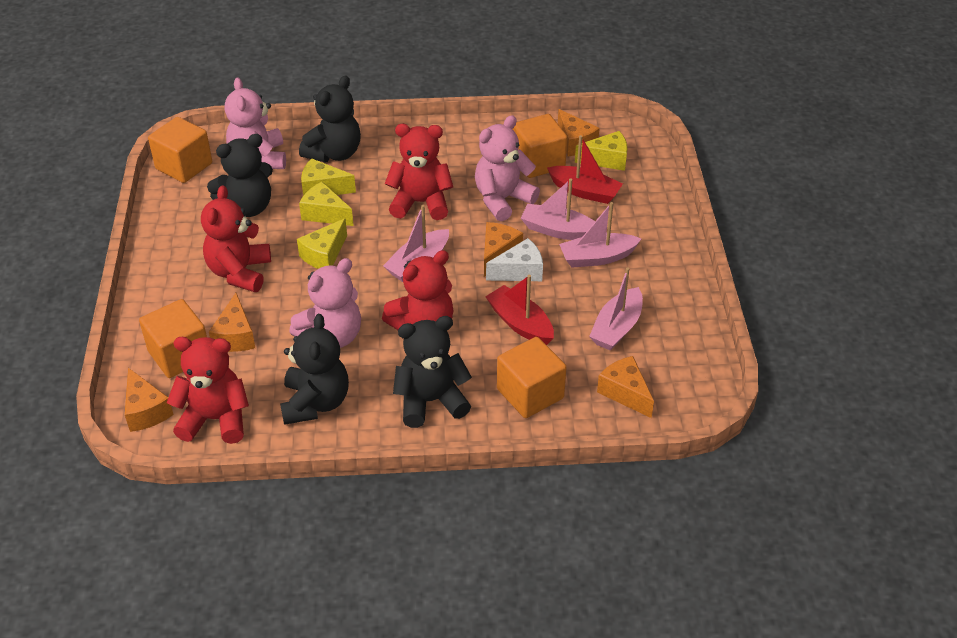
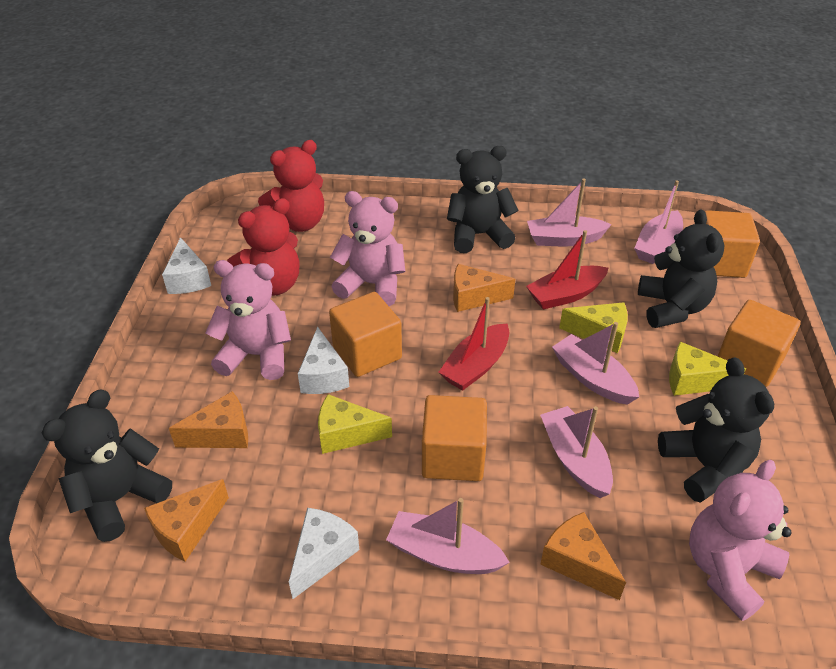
orange cheese: 5 -> 4
pink boat: 4 -> 5
red teddy bear: 4 -> 2
white cheese: 1 -> 3
yellow cheese: 4 -> 3

